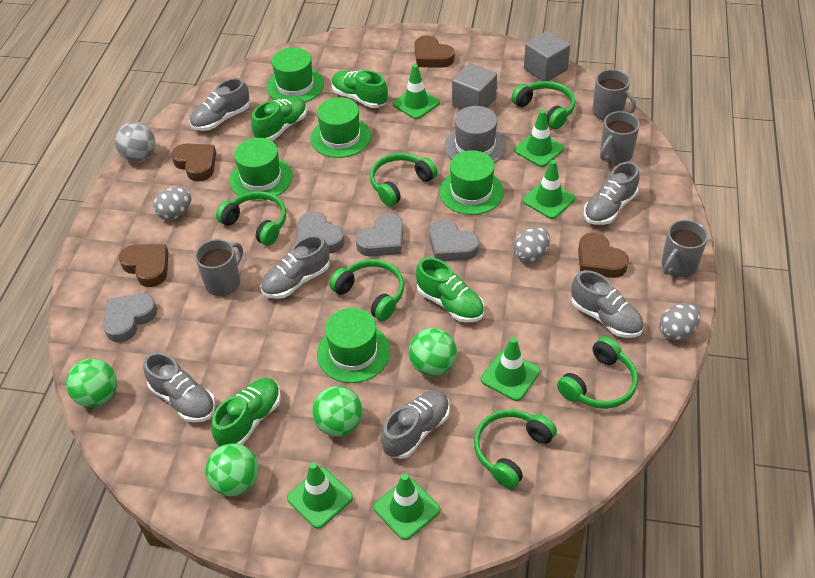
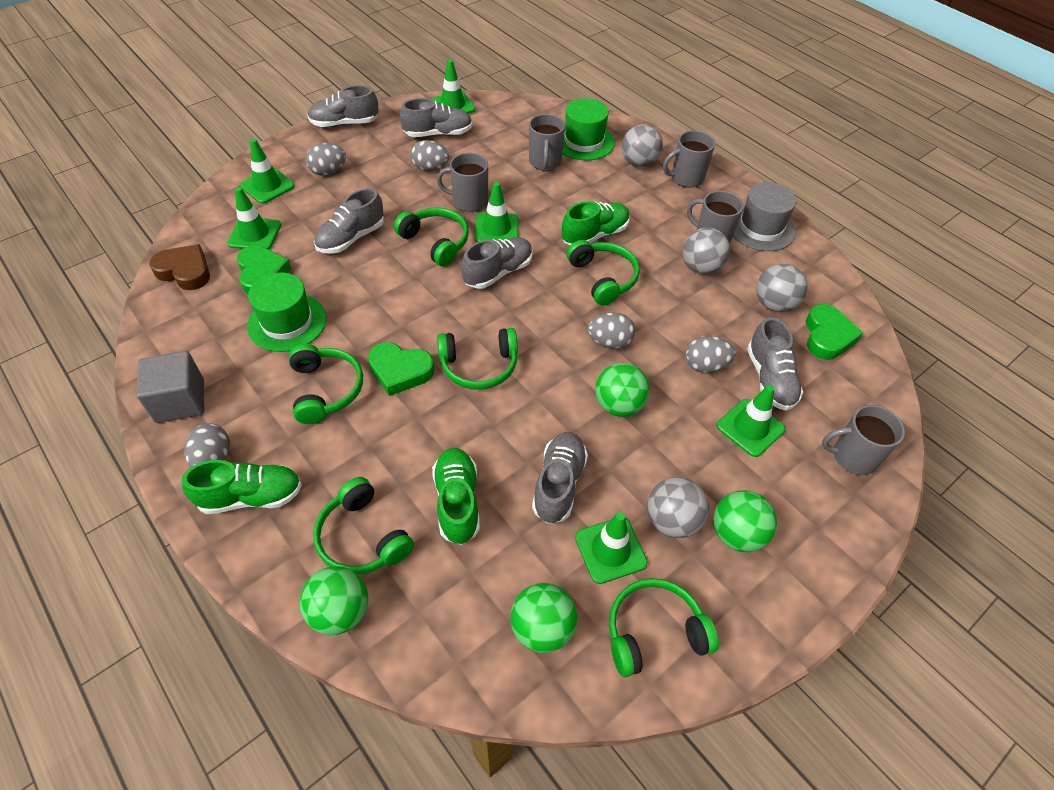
brown heart: 4 -> 1
green hat: 5 -> 2
green heart: 0 -> 3
green shoe: 4 -> 3
grey ball: 1 -> 4
grey cube: 2 -> 1
grey egg: 3 -> 5
grey heart: 4 -> 0
grey mug: 4 -> 5

